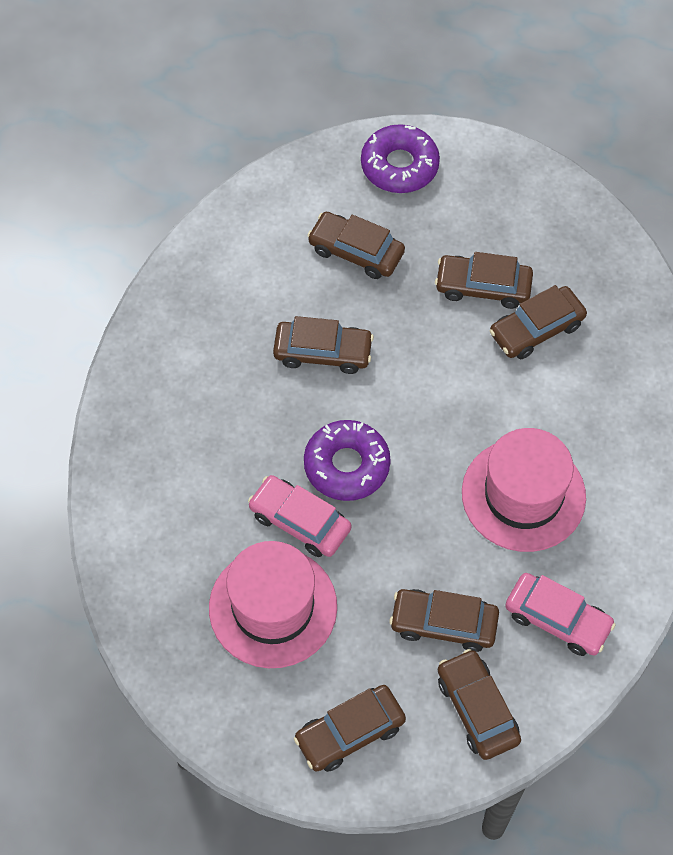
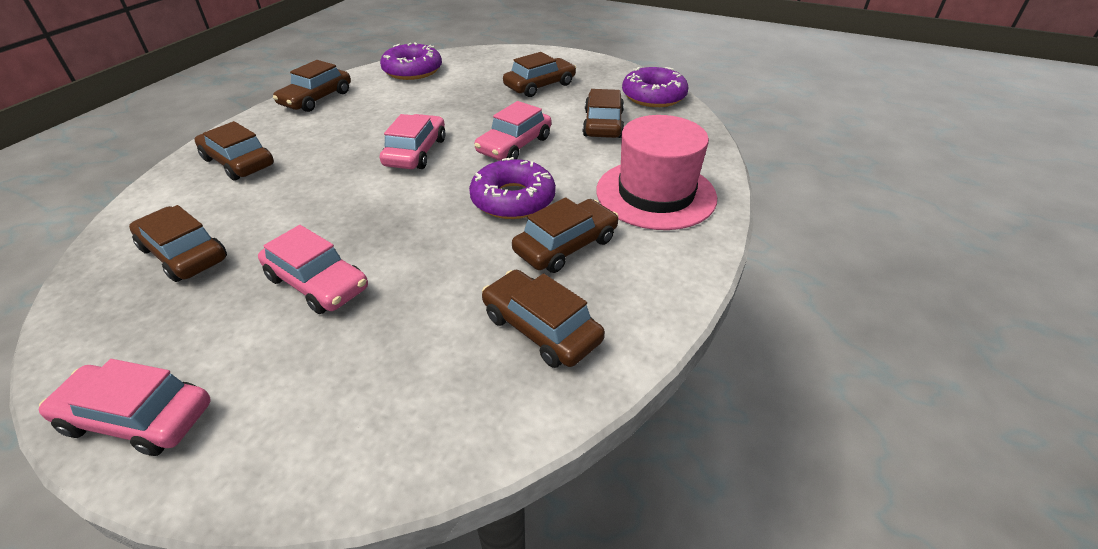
pink car: 2 -> 4
pink hat: 2 -> 1
purple donut: 2 -> 3

